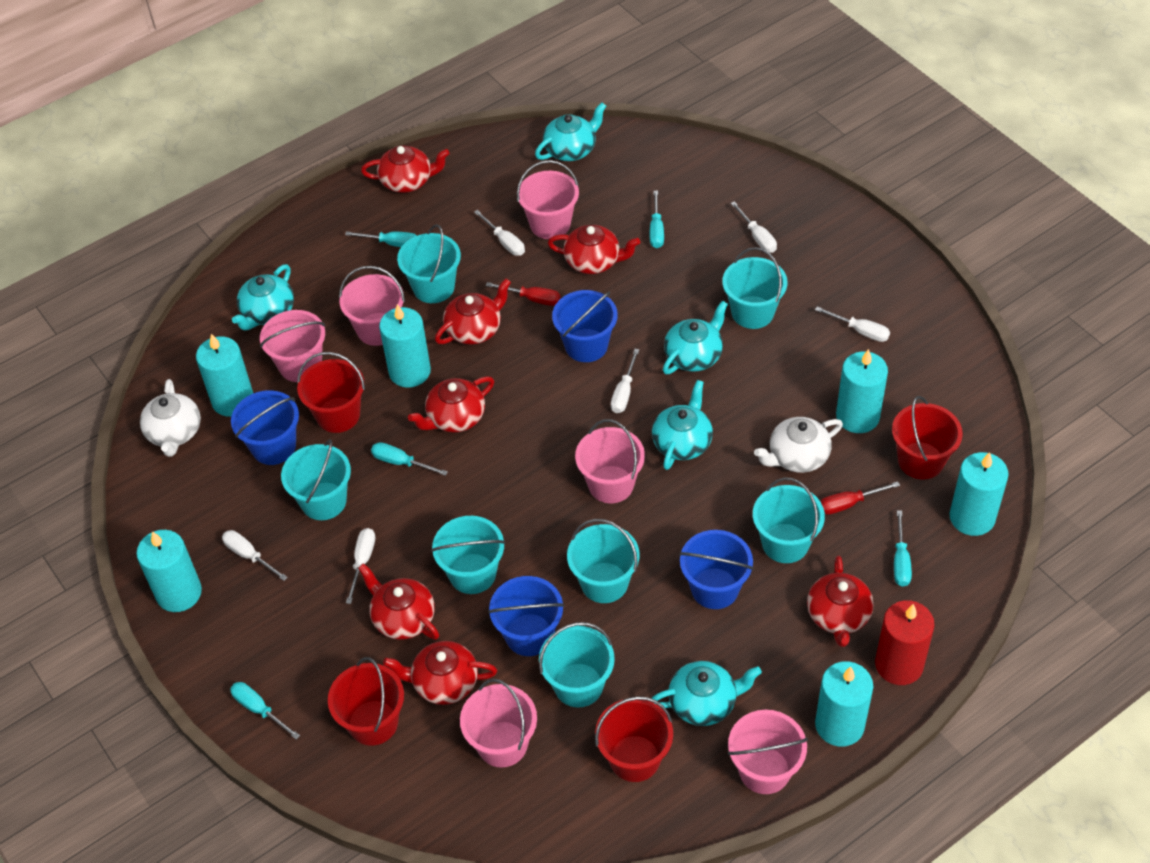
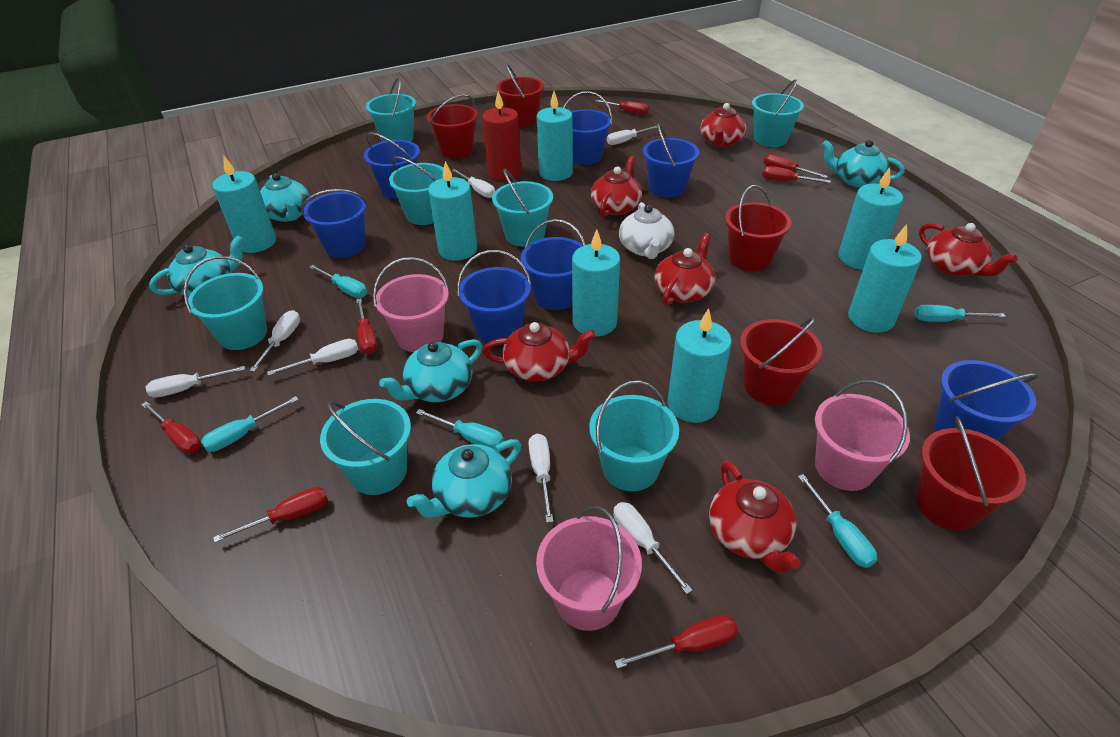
blue bucket: 4 -> 7
pink bucket: 6 -> 3
red bucket: 4 -> 5
red screwdriver: 2 -> 7
red teapot: 7 -> 6
turquoise candle: 6 -> 7
white screwdriver: 6 -> 7
white teapot: 2 -> 1

